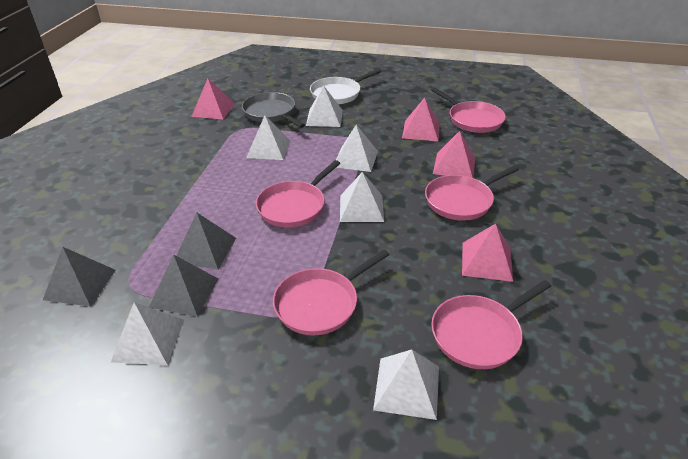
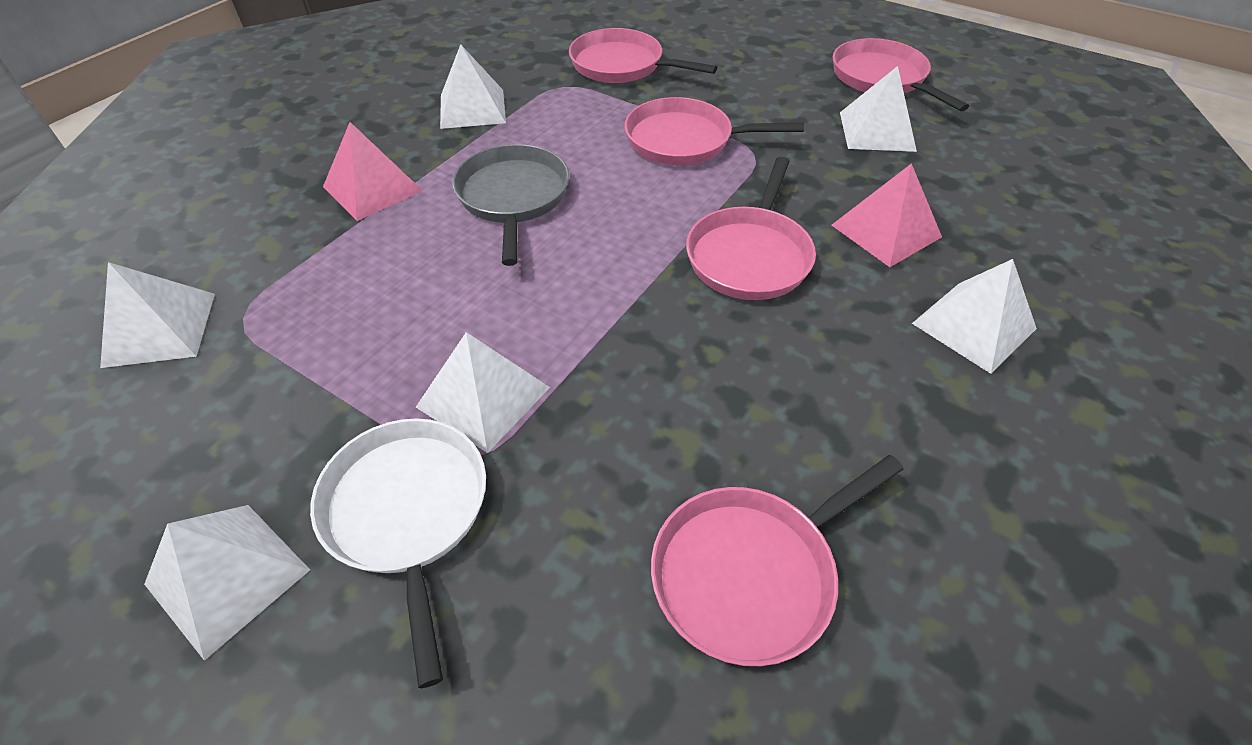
grey pyramid: 3 -> 0
pink pyramid: 4 -> 2

